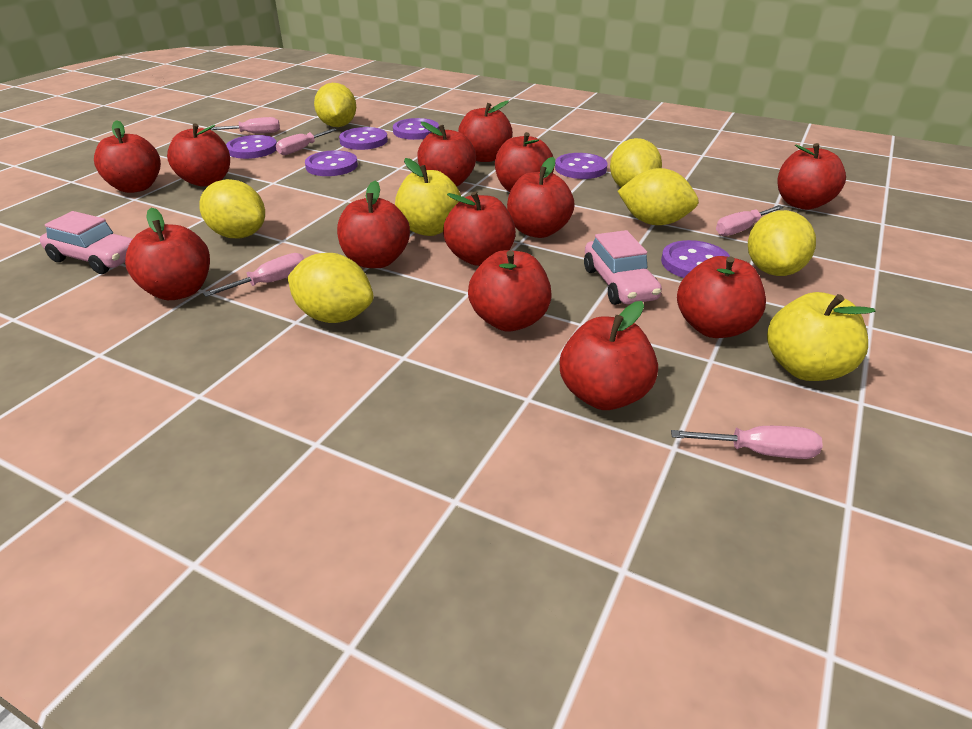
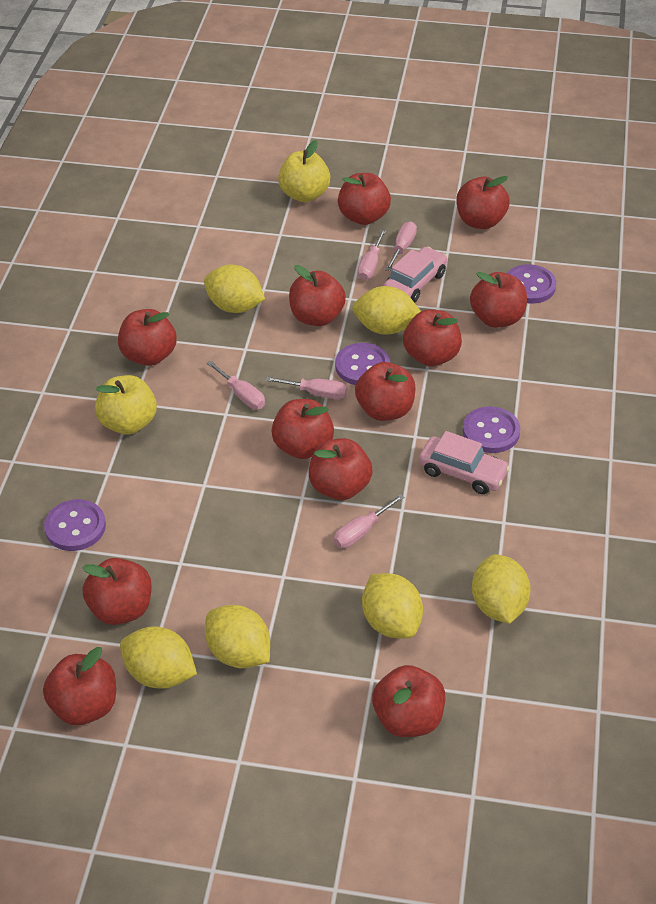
purple button: 6 -> 4
red apple: 13 -> 12

